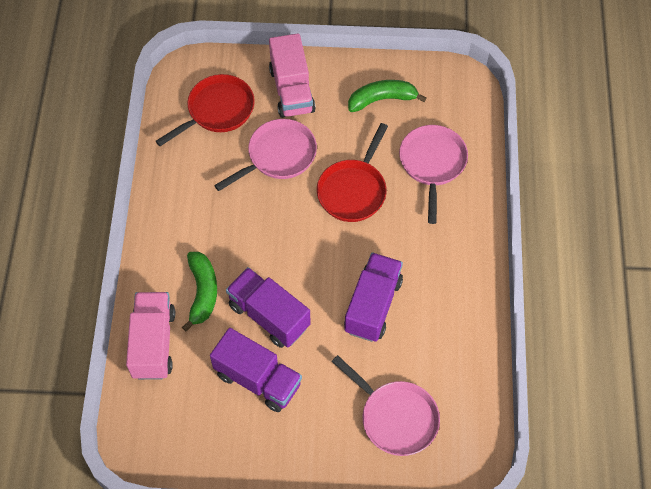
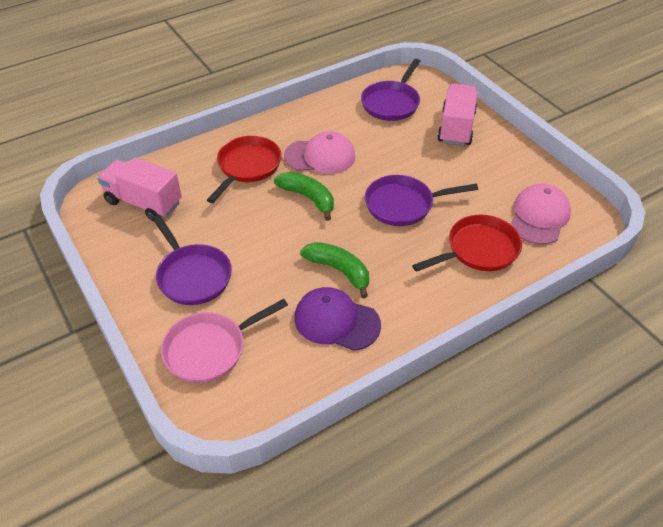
pink cap: 0 -> 2
pink pan: 3 -> 1
purple cap: 0 -> 1
purple pan: 0 -> 3
purple truck: 3 -> 0

